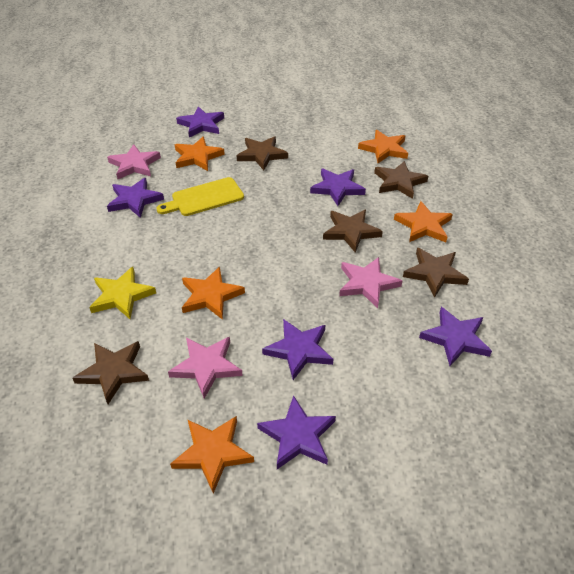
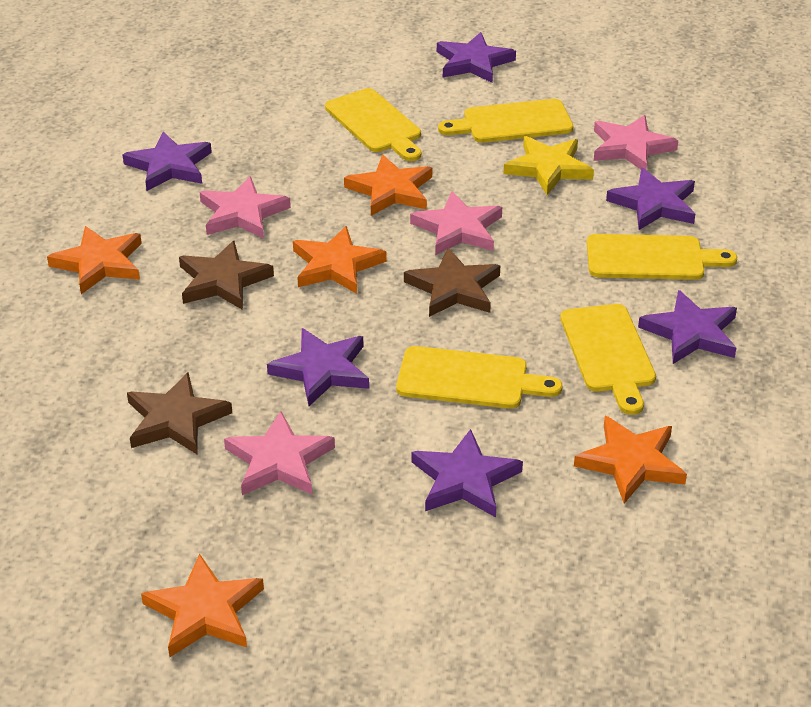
brown star: 5 -> 3
pink star: 3 -> 4
yellow cutting board: 1 -> 5

